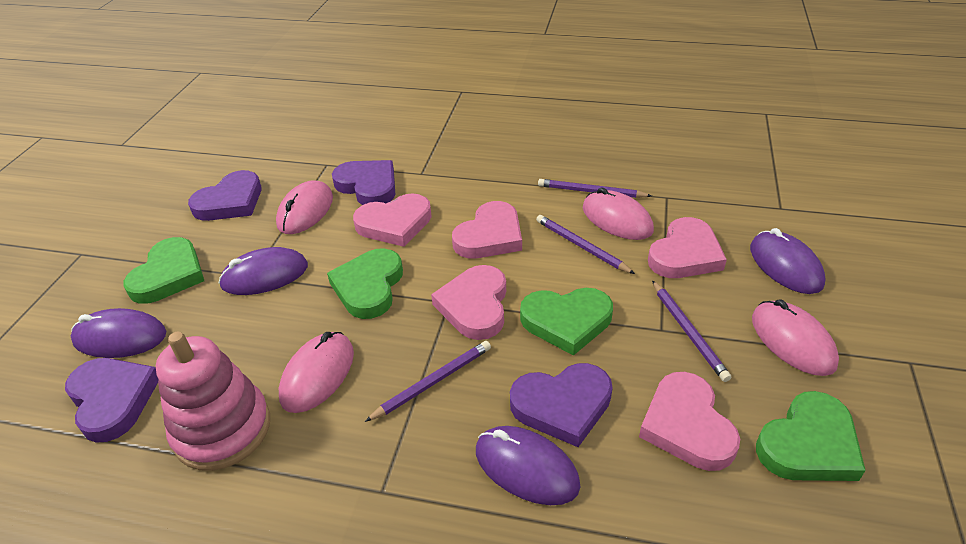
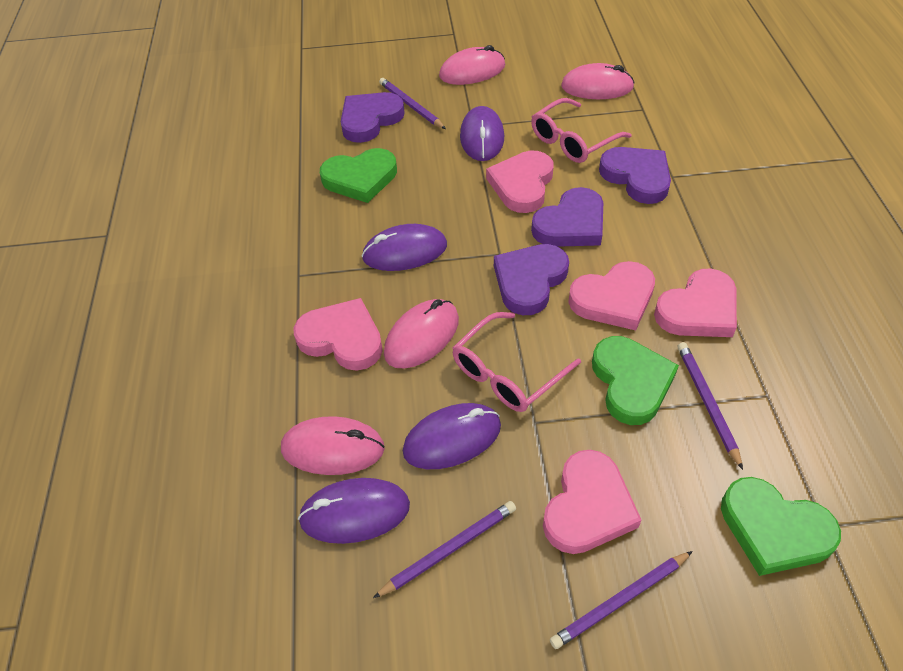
green heart: 4 -> 3
pink glasses: 0 -> 2
pink stacking toy: 1 -> 0

